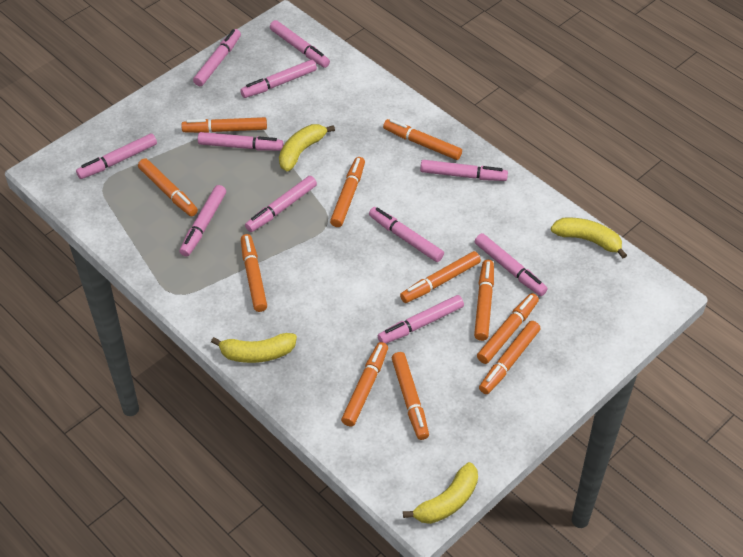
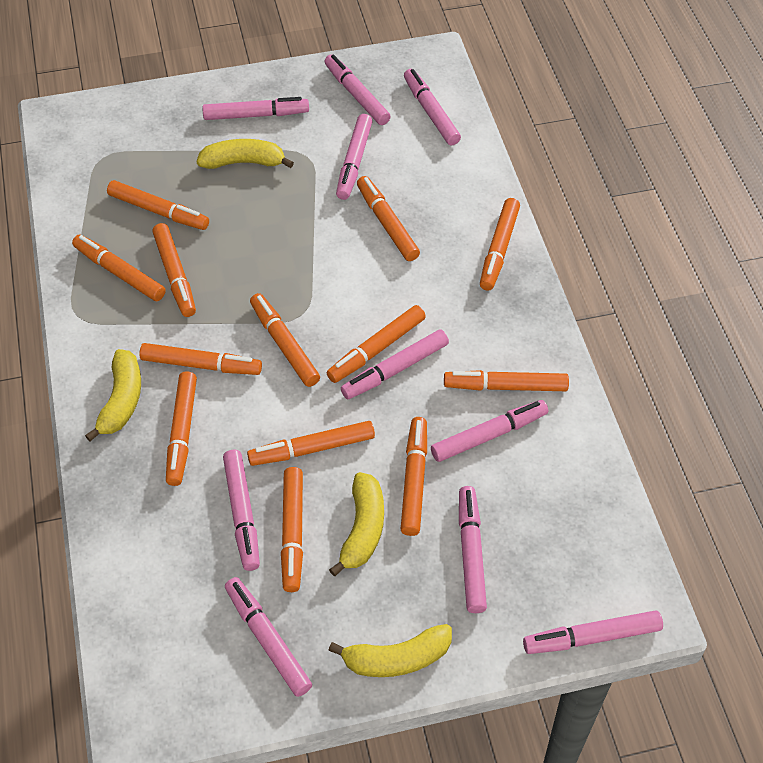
orange marker: 11 -> 13
pink marker: 11 -> 10

